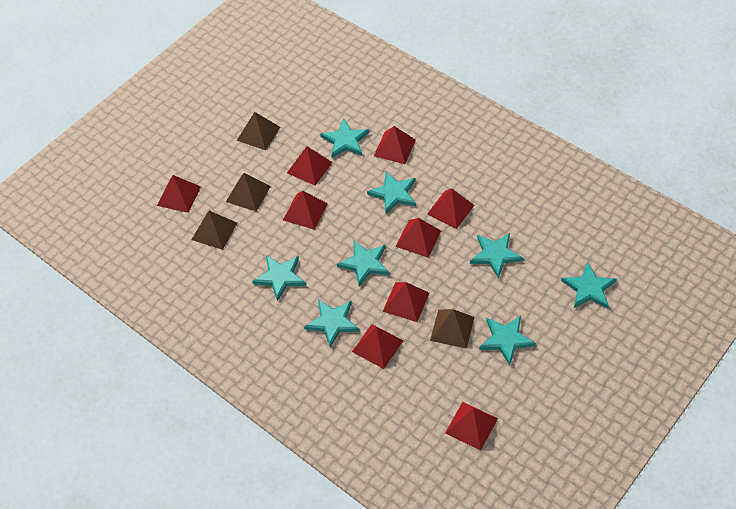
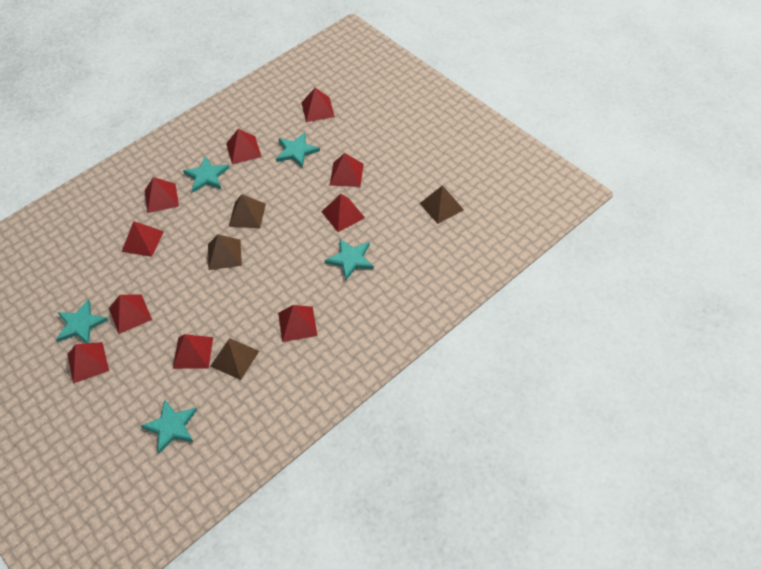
red pyramid: 9 -> 10
turquoise star: 8 -> 5

